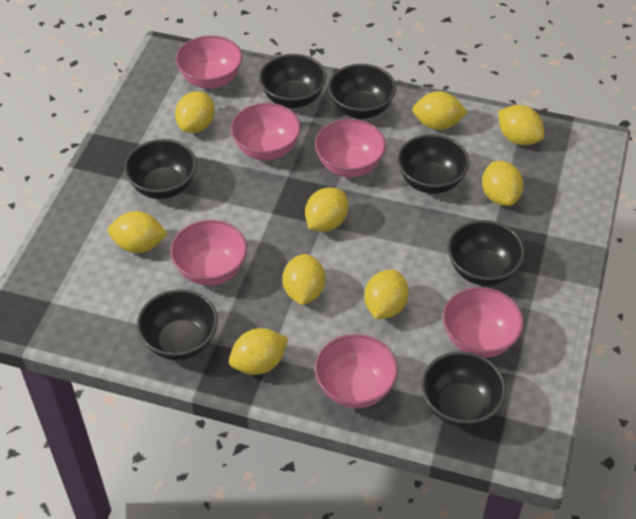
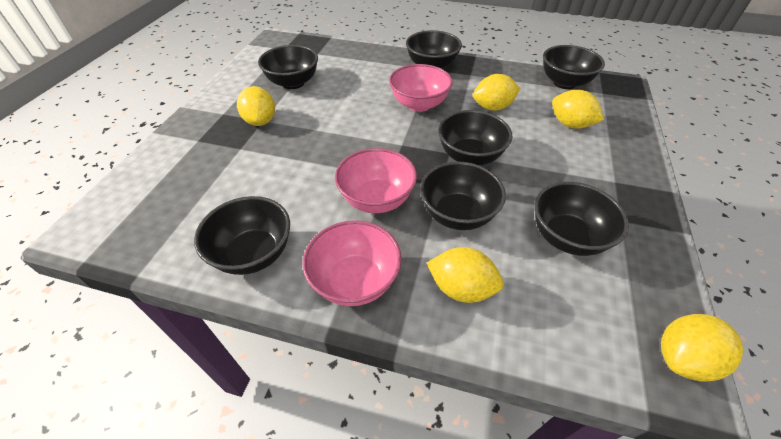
pink bowl: 6 -> 3
yellow lemon: 9 -> 5

